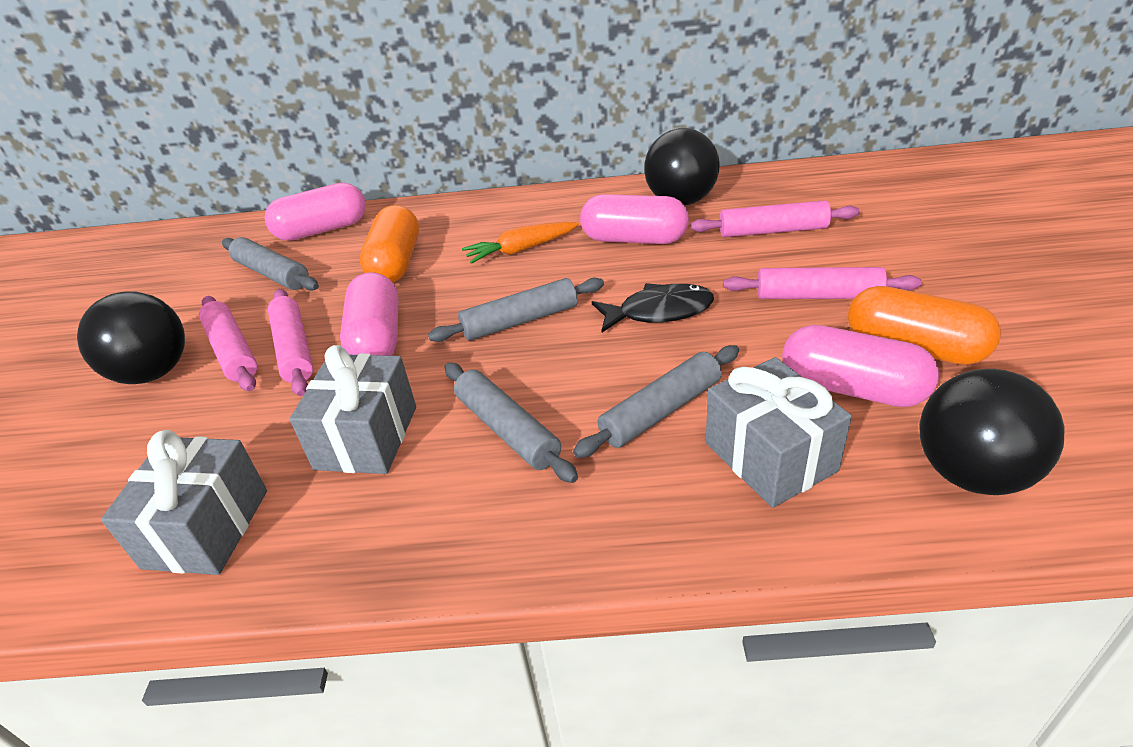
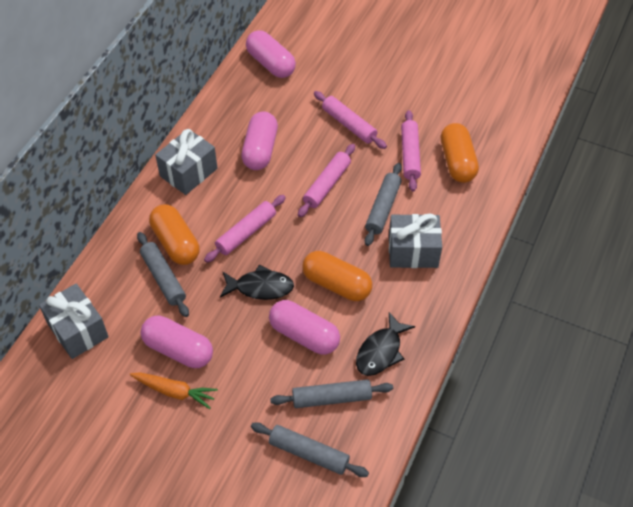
black ball: 3 -> 0
black fish: 1 -> 2
orange capsule: 2 -> 3

